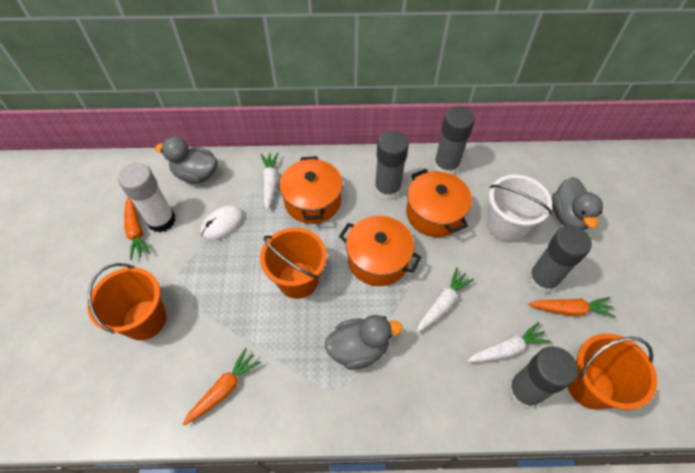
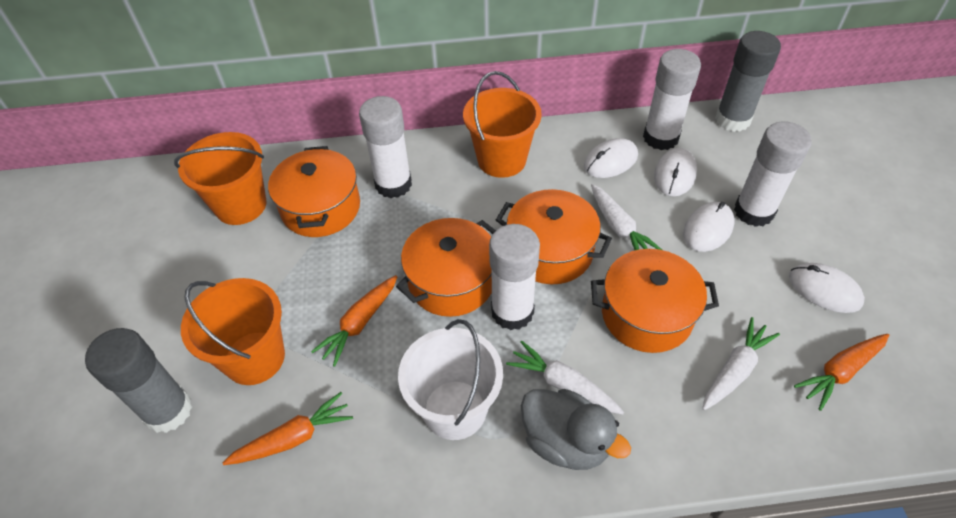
grey duck: 3 -> 1
grey glue stick: 4 -> 2
orange pot: 3 -> 4
white glue stick: 1 -> 4
white mouse: 1 -> 4

